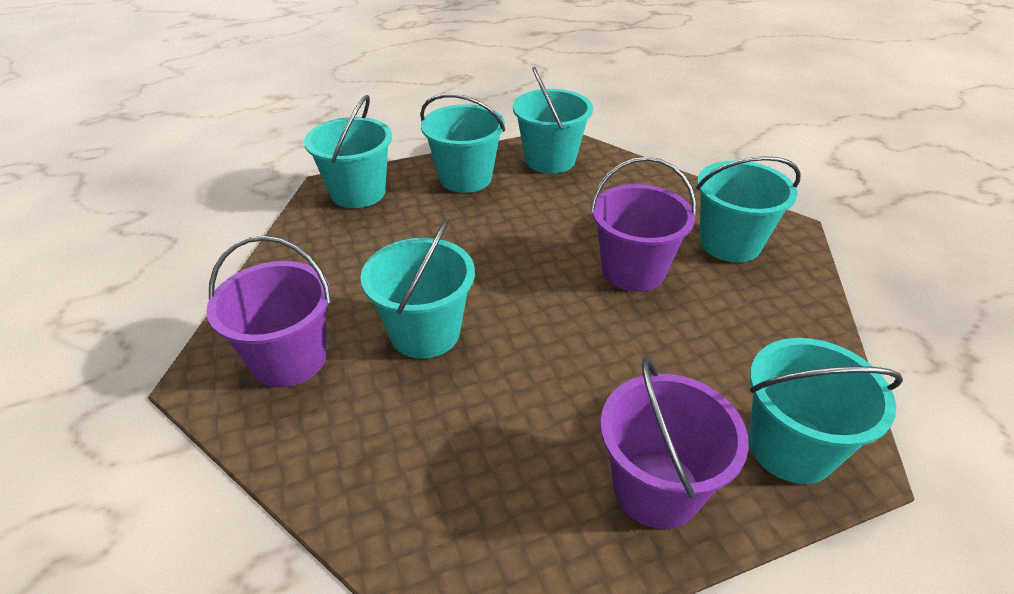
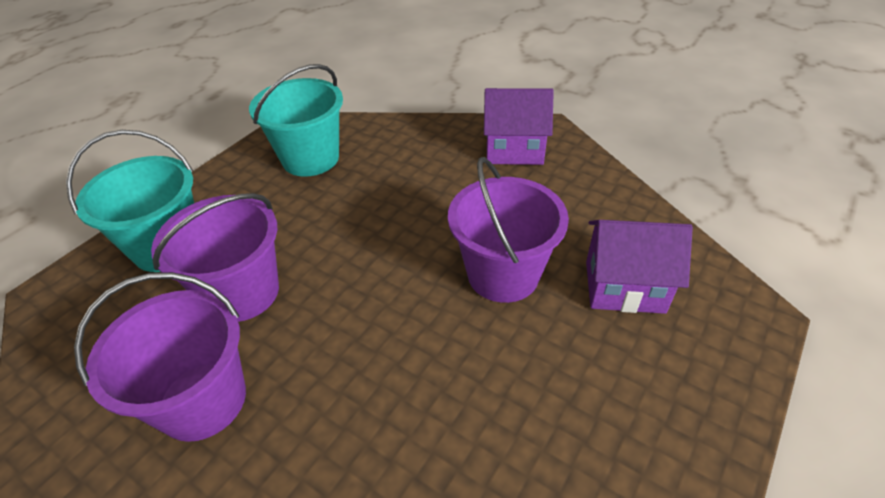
purple house: 0 -> 2
turquoise bucket: 6 -> 2

